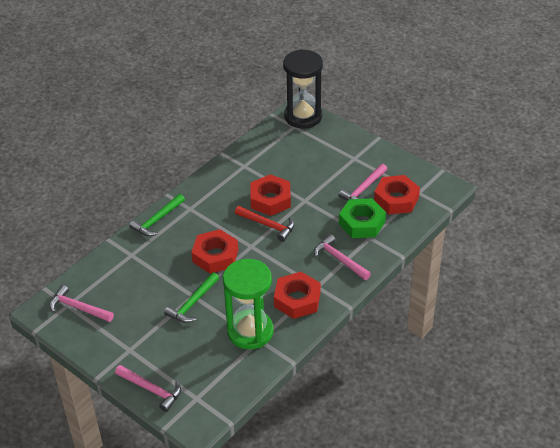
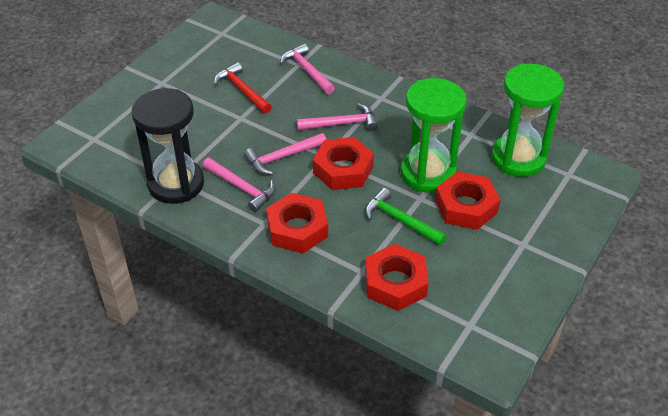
green hammer: 2 -> 1
green hourglass: 1 -> 2
green nut: 1 -> 0

